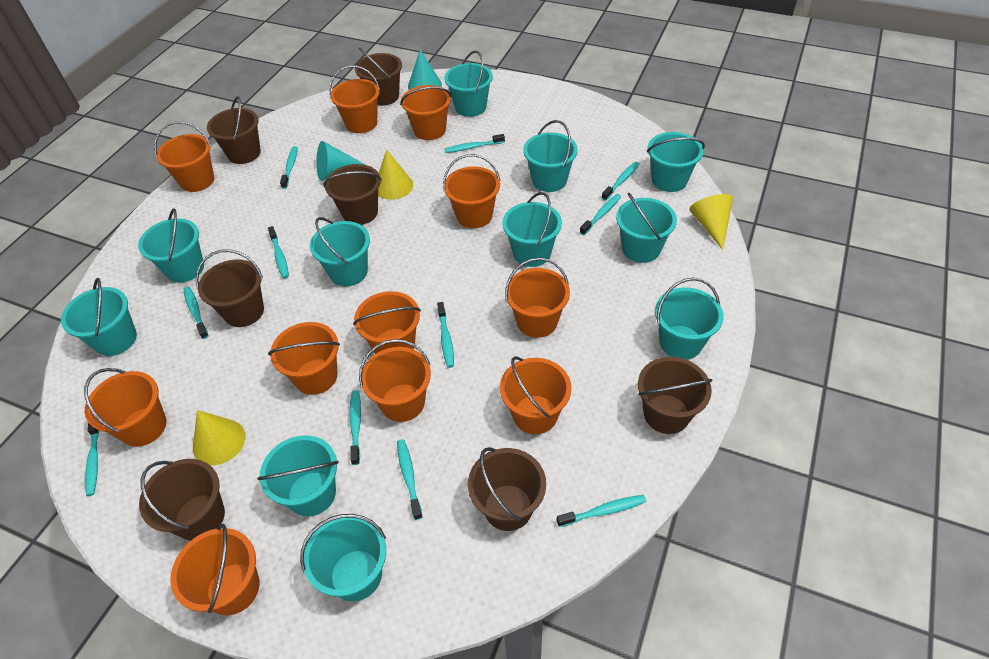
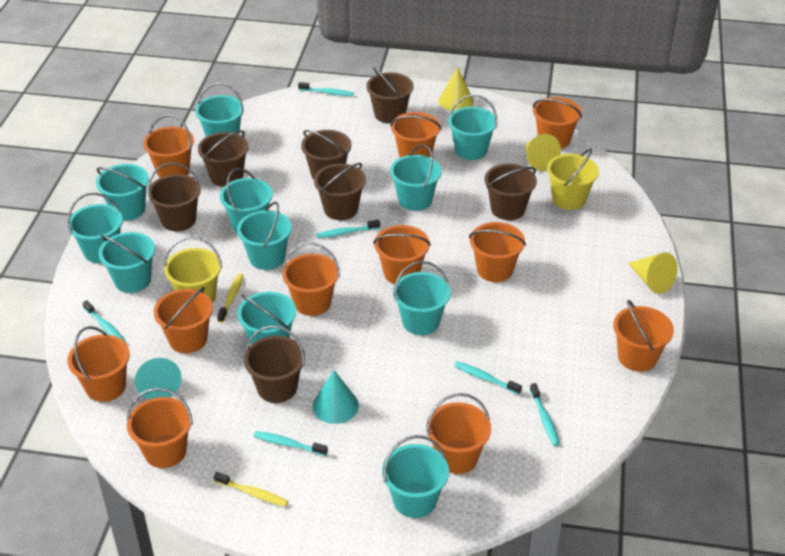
turquoise toothbrush: 11 -> 6
yellow bucket: 0 -> 2
yellow toothbrush: 0 -> 2

